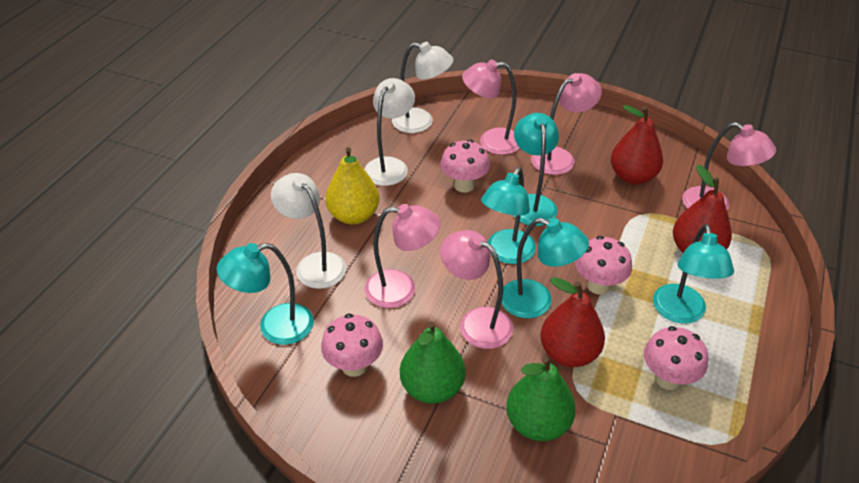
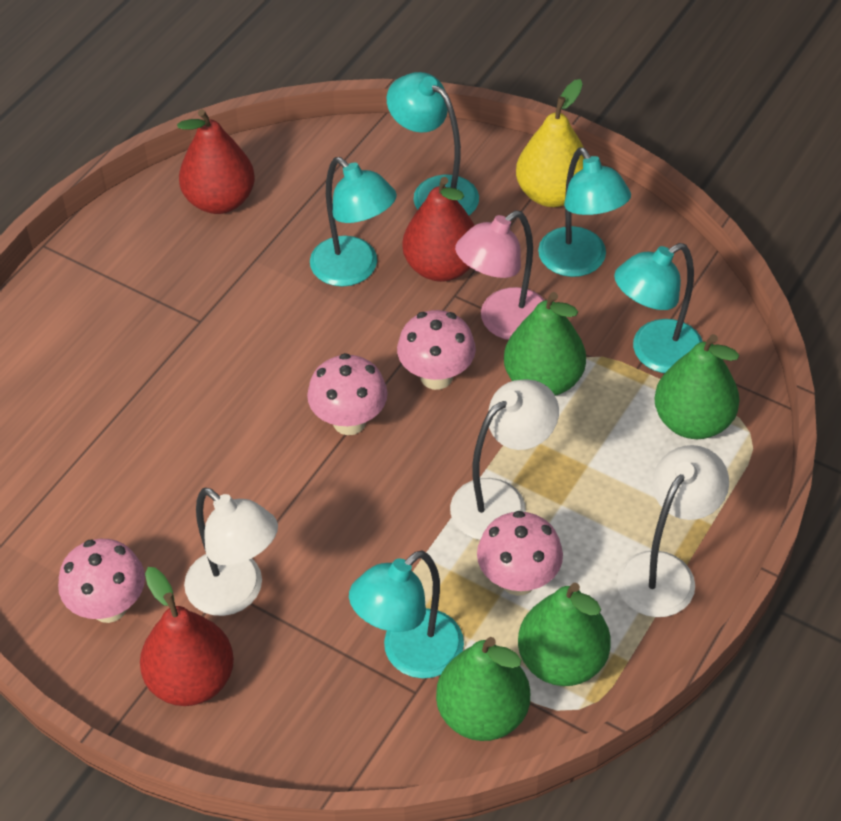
green pear: 2 -> 4
pink lamp: 5 -> 1

